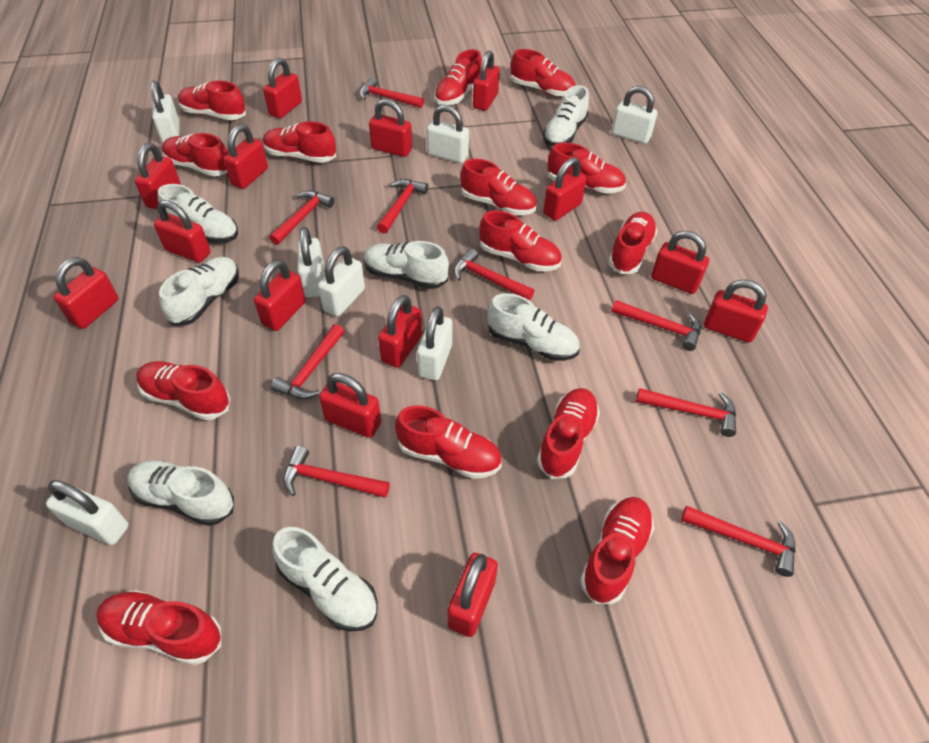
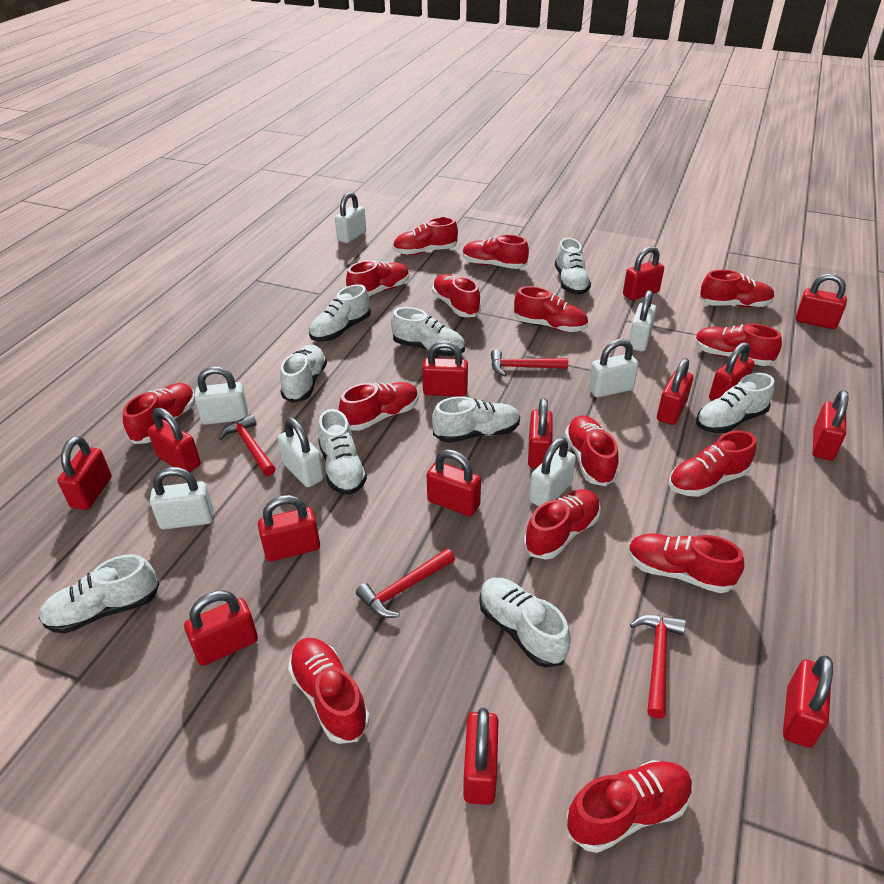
red hammer: 9 -> 4
red shoe: 14 -> 15
white shoe: 7 -> 9

